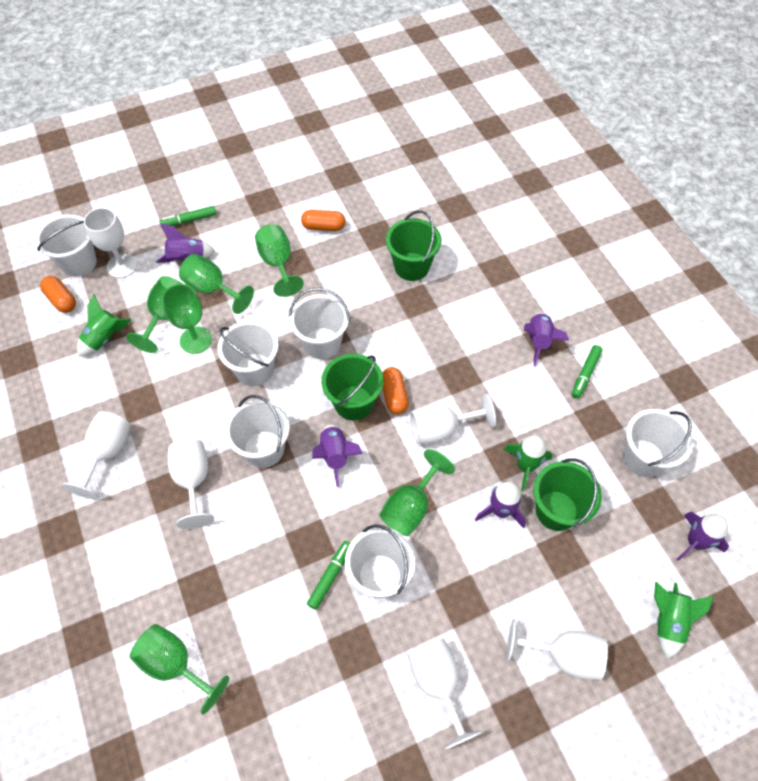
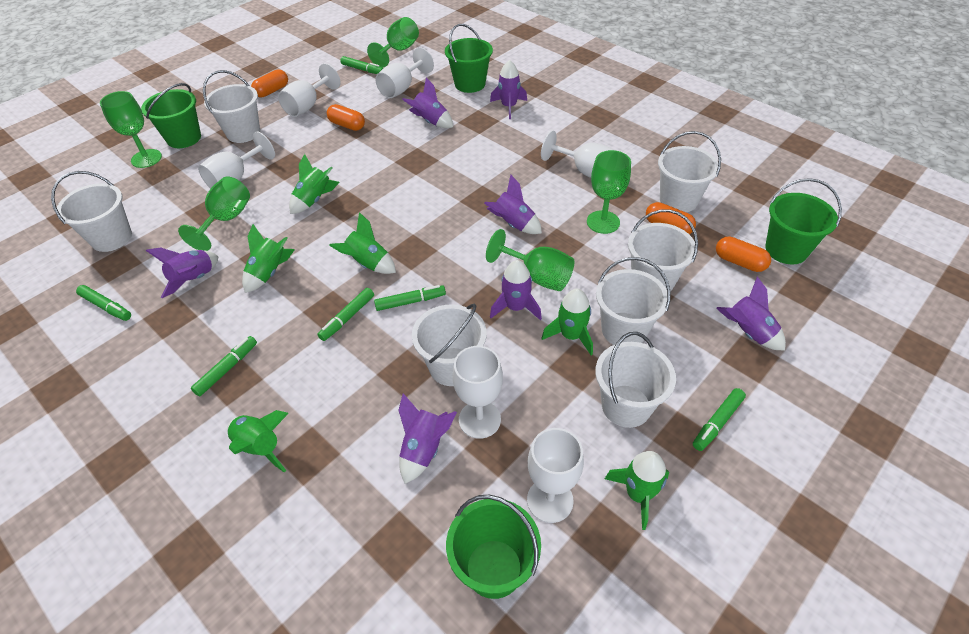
green bucket: 3 -> 4
green goblet: 6 -> 5
green marker: 3 -> 6
green rocket: 3 -> 6
orange capsule: 3 -> 4
purple rocket: 5 -> 7
white bucket: 6 -> 7

